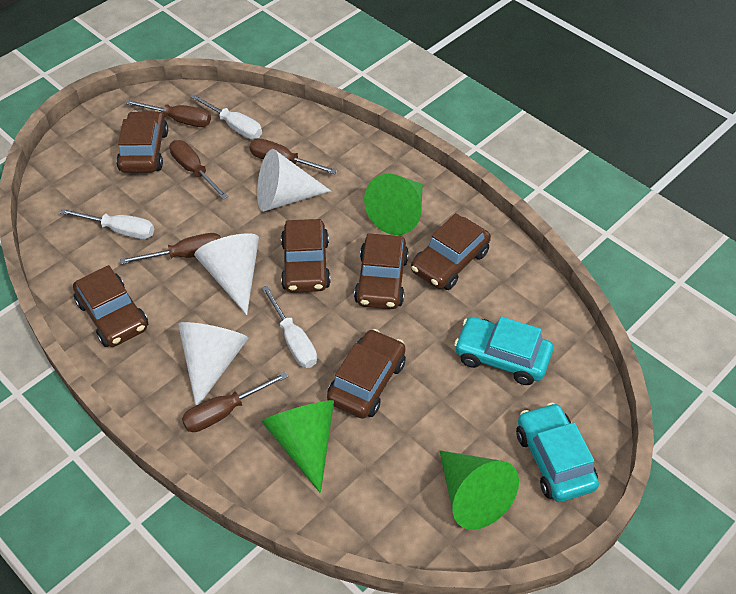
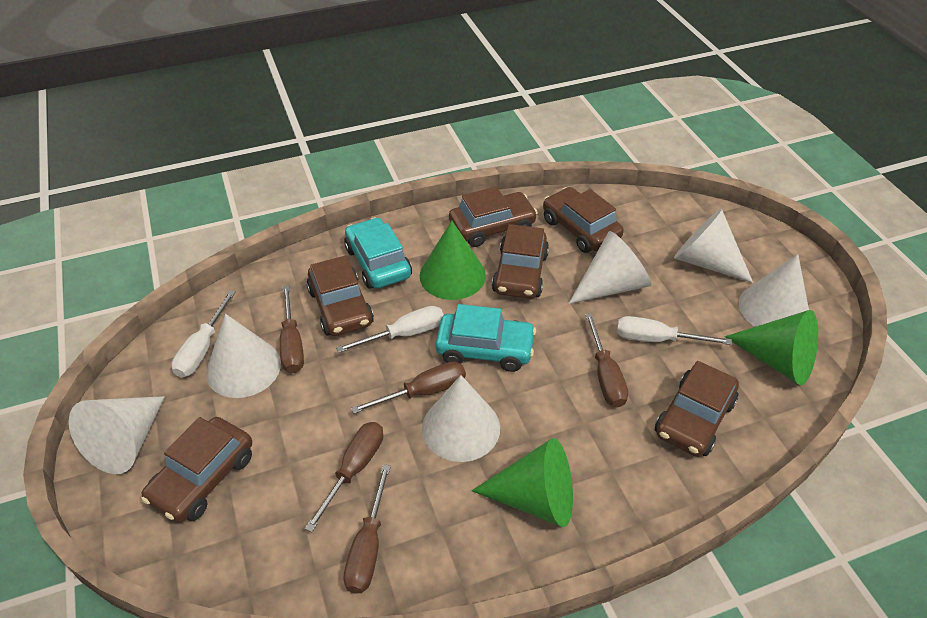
white cone: 3 -> 6

